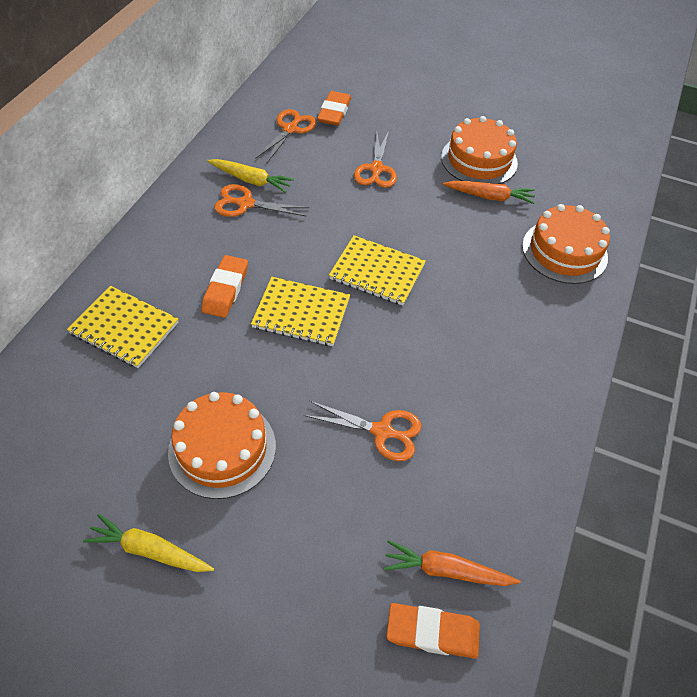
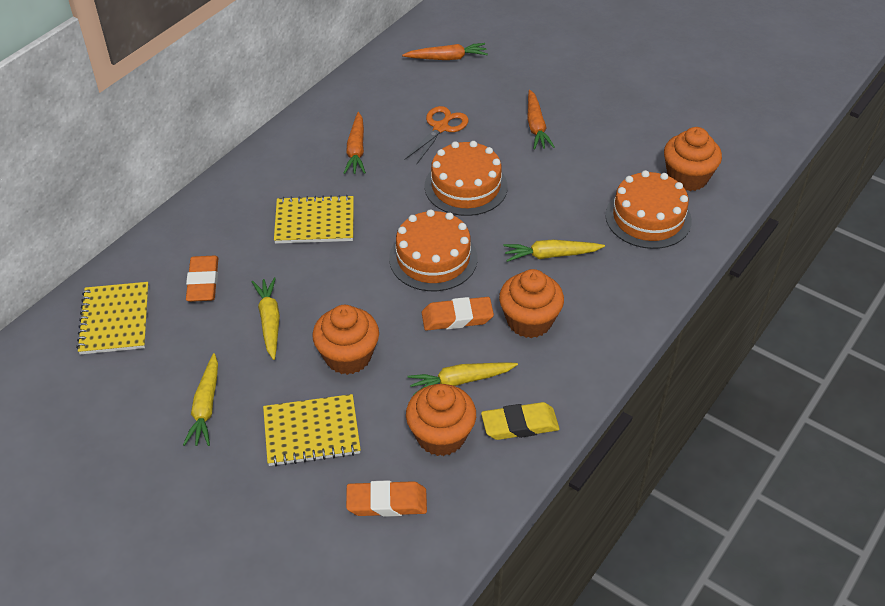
orange carrot: 2 -> 3
orange cupcake: 0 -> 4
orange scissors: 4 -> 1
yellow carrot: 2 -> 4
yellow eraser: 0 -> 1

